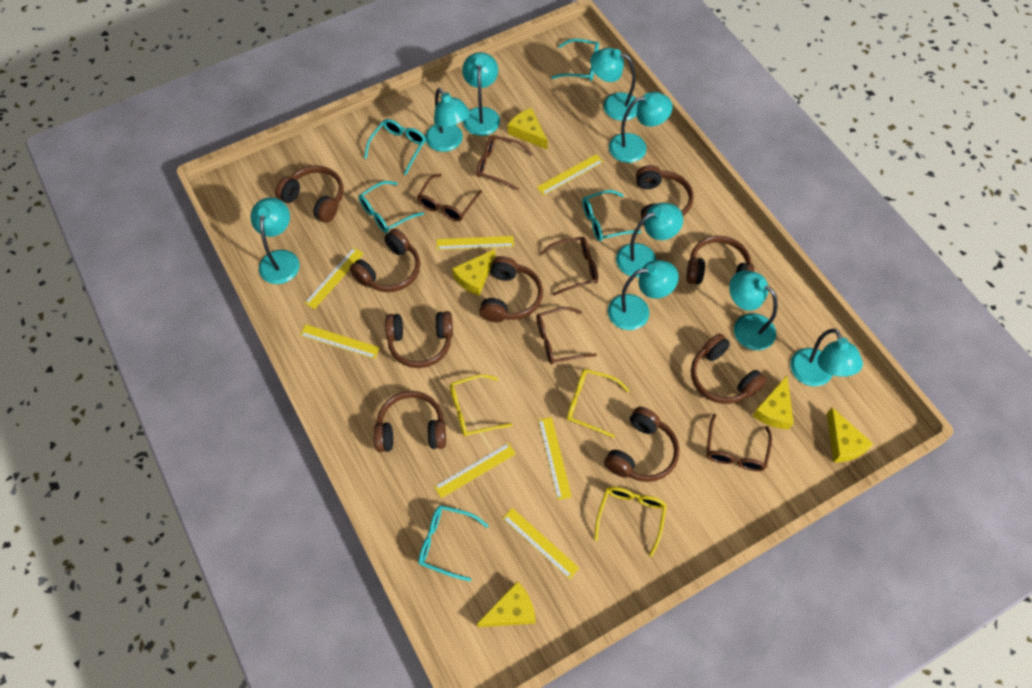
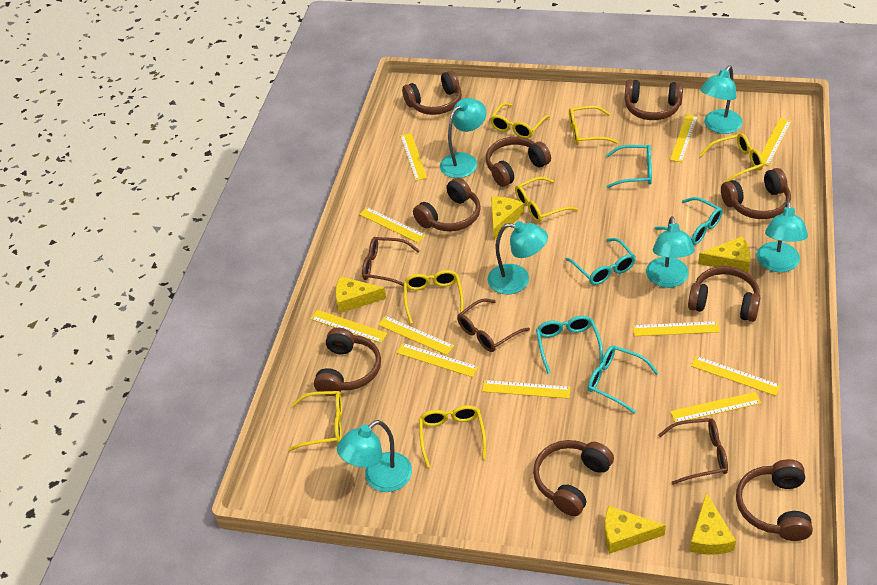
brown glasses: 5 -> 3
turquoise lamp: 9 -> 6
yellow glasses: 3 -> 7
yellow ruler: 7 -> 11

